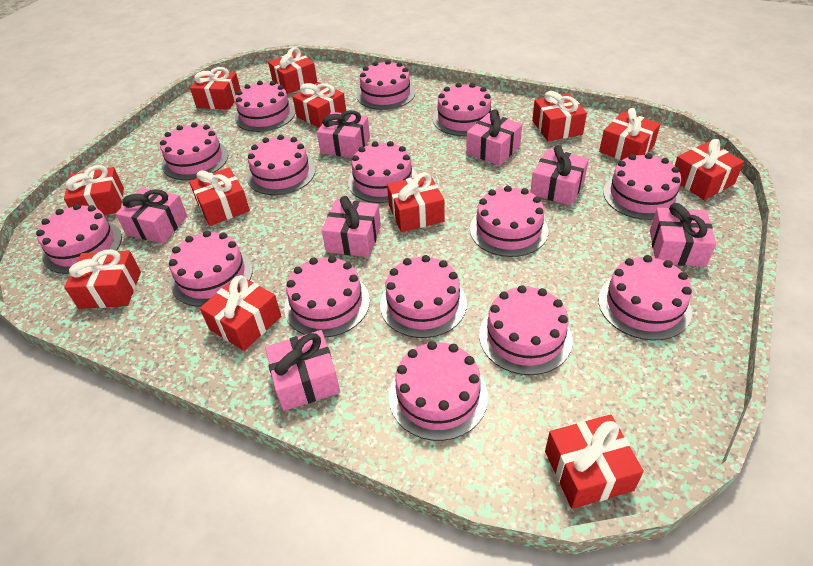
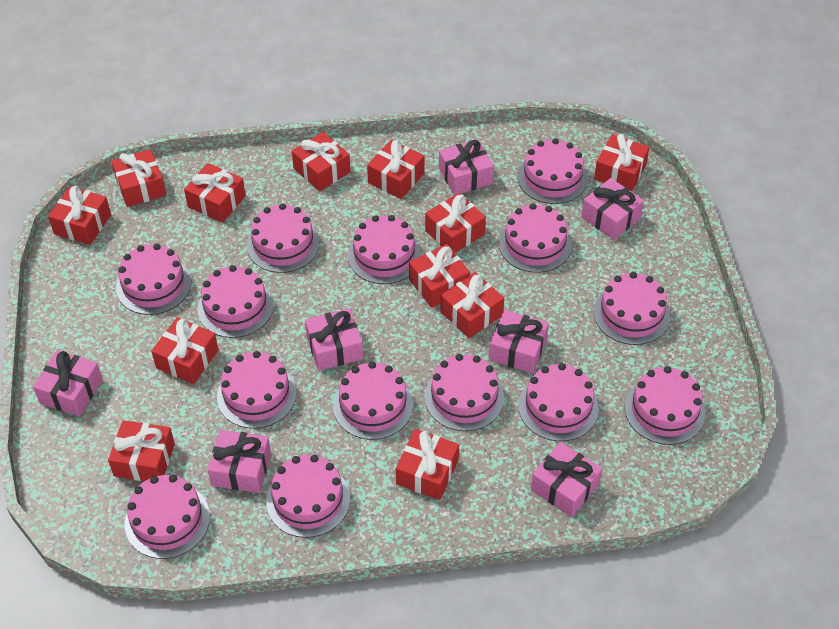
pink cake: 15 -> 14

